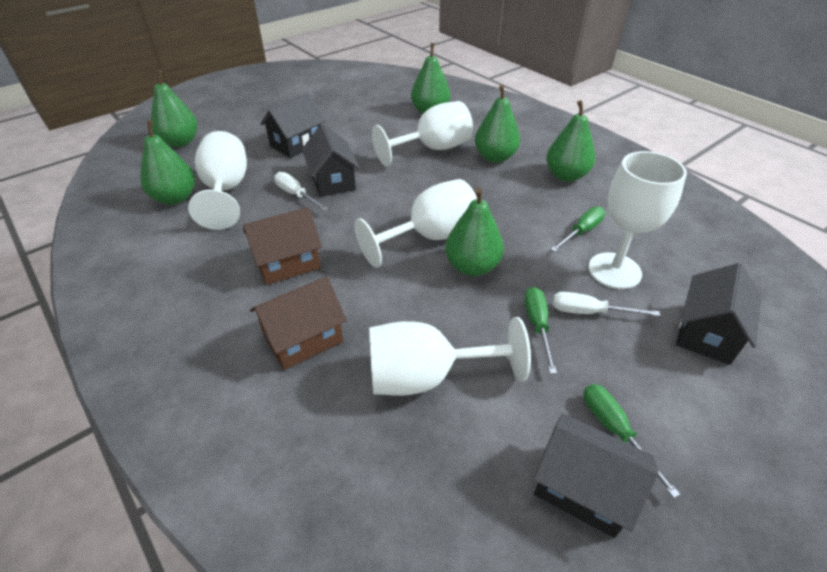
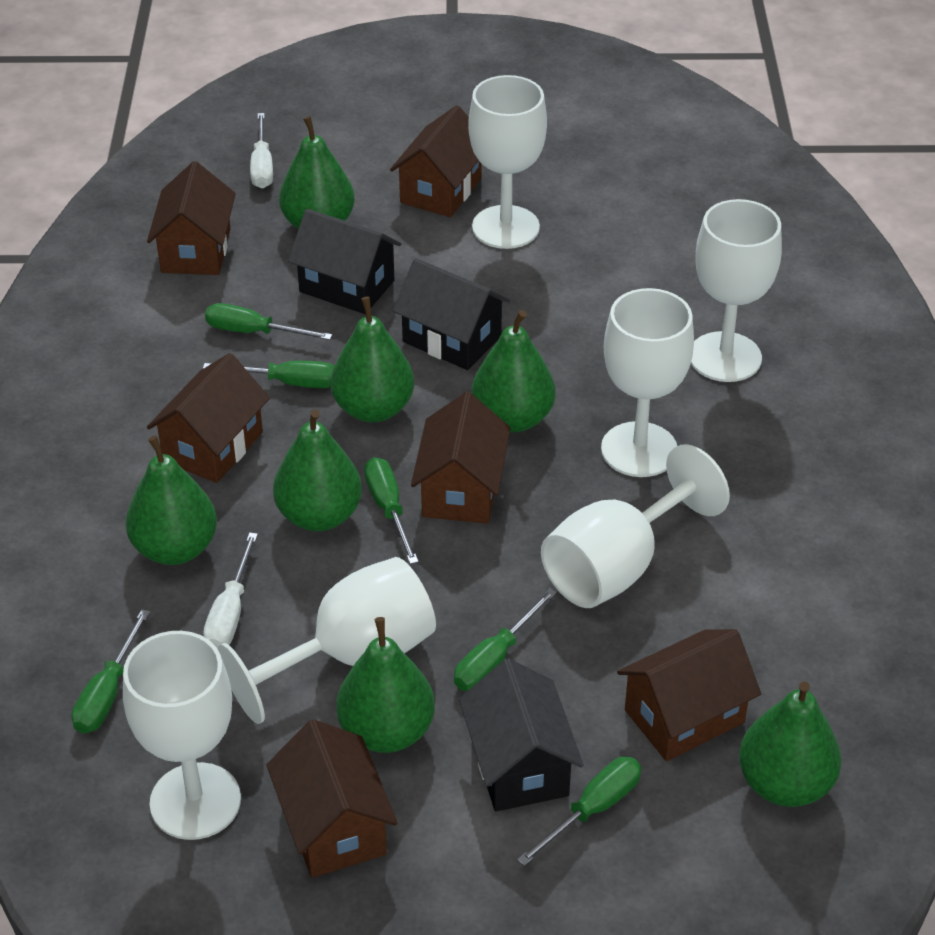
black house: 4 -> 3
brown house: 2 -> 6
green pear: 6 -> 7
green screwdriver: 3 -> 6
white goblet: 5 -> 6

